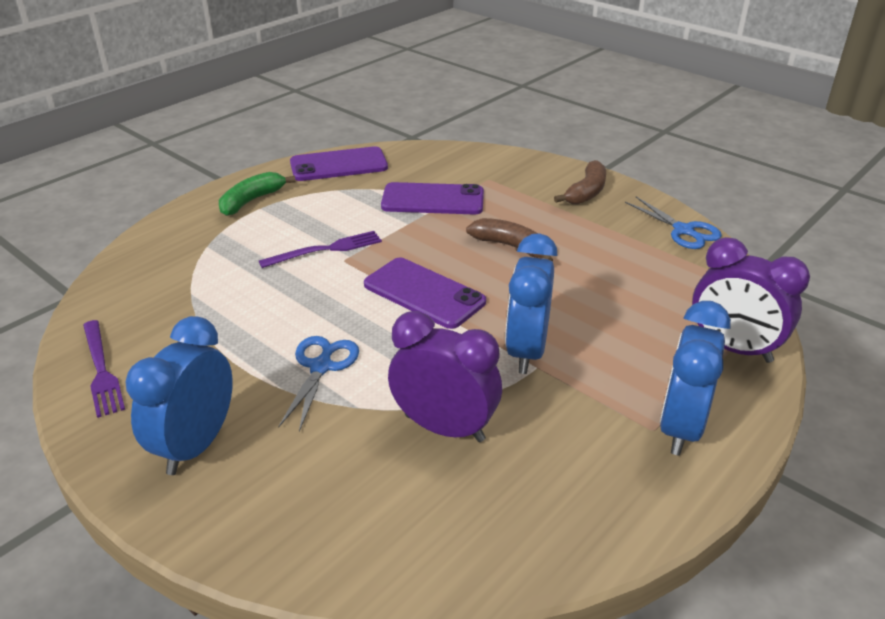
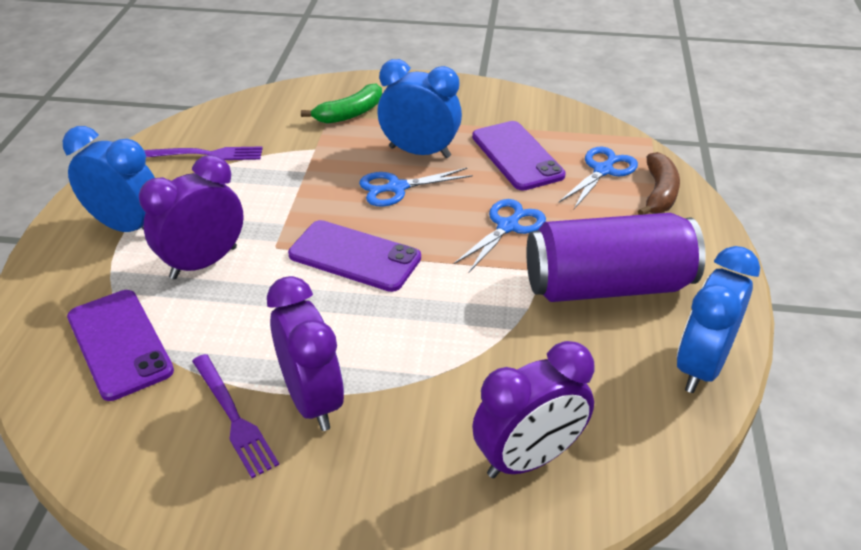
blue scissors: 2 -> 3
brown banana: 2 -> 1
purple can: 0 -> 1
purple clock: 2 -> 3

